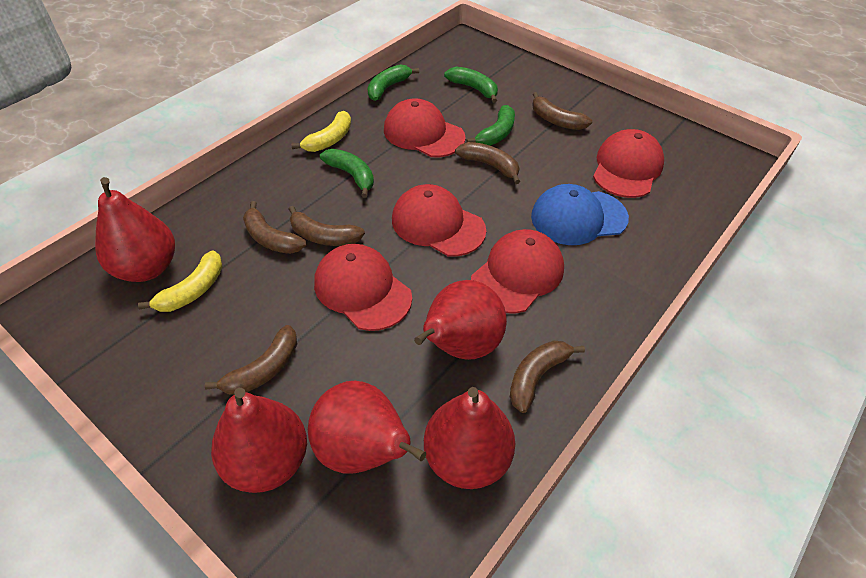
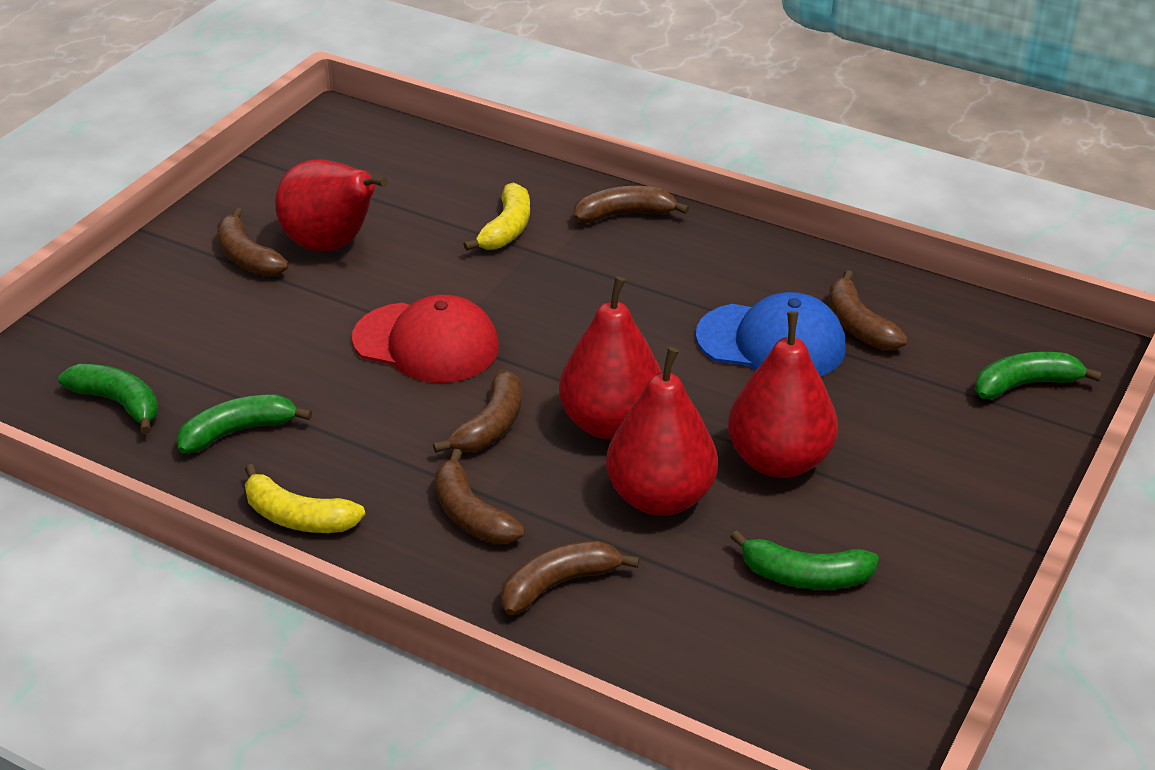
red cap: 5 -> 1
red pear: 5 -> 4

